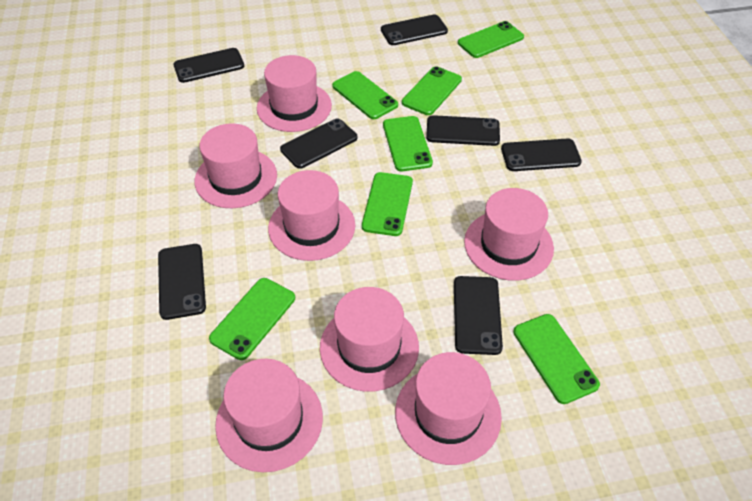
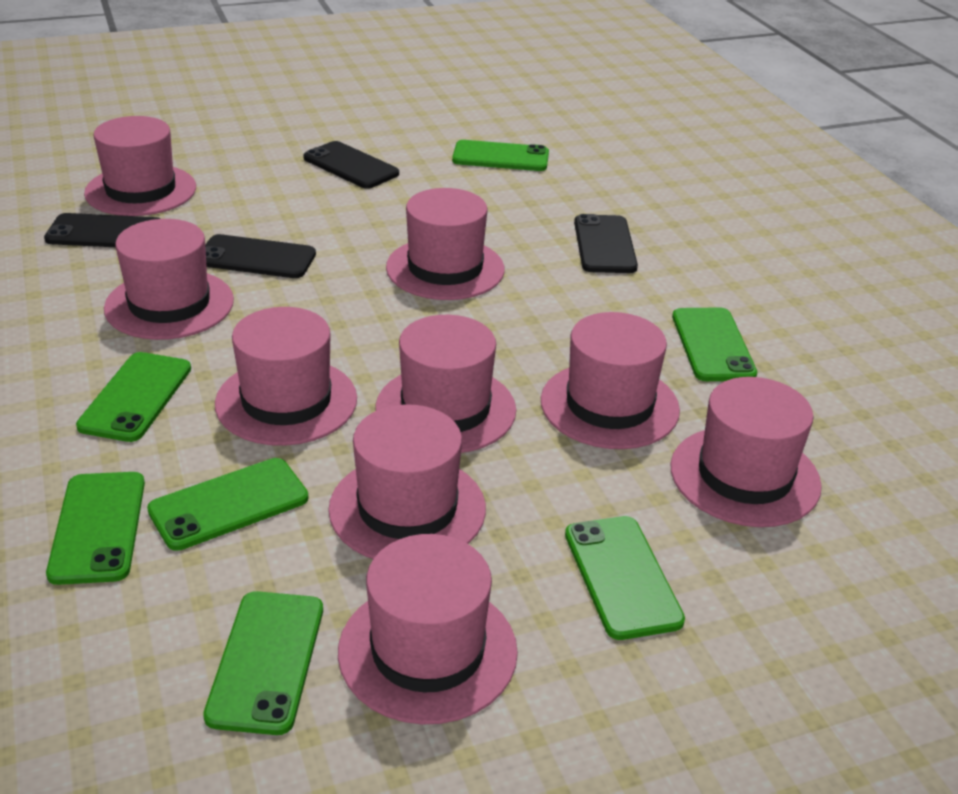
black phone: 7 -> 4
pink hat: 7 -> 9

